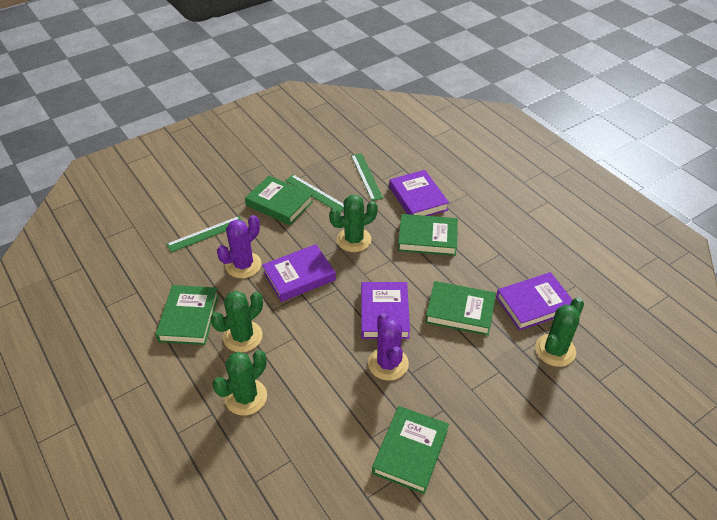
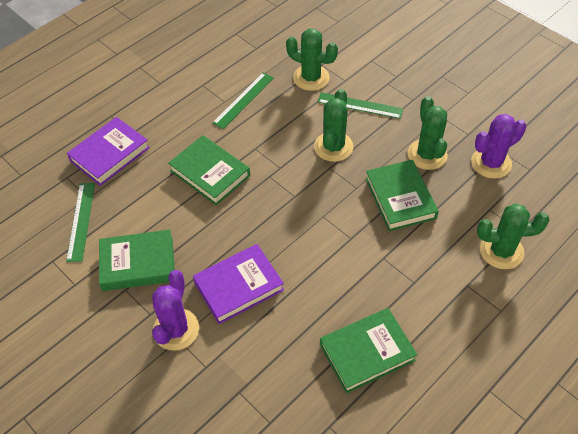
green book: 5 -> 4
purple book: 4 -> 2

